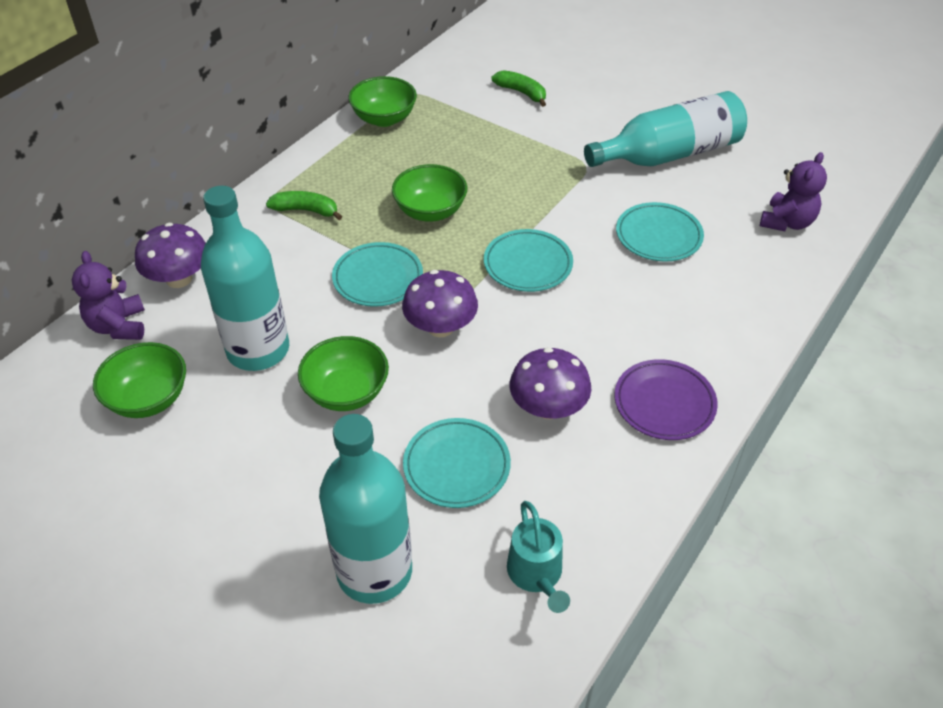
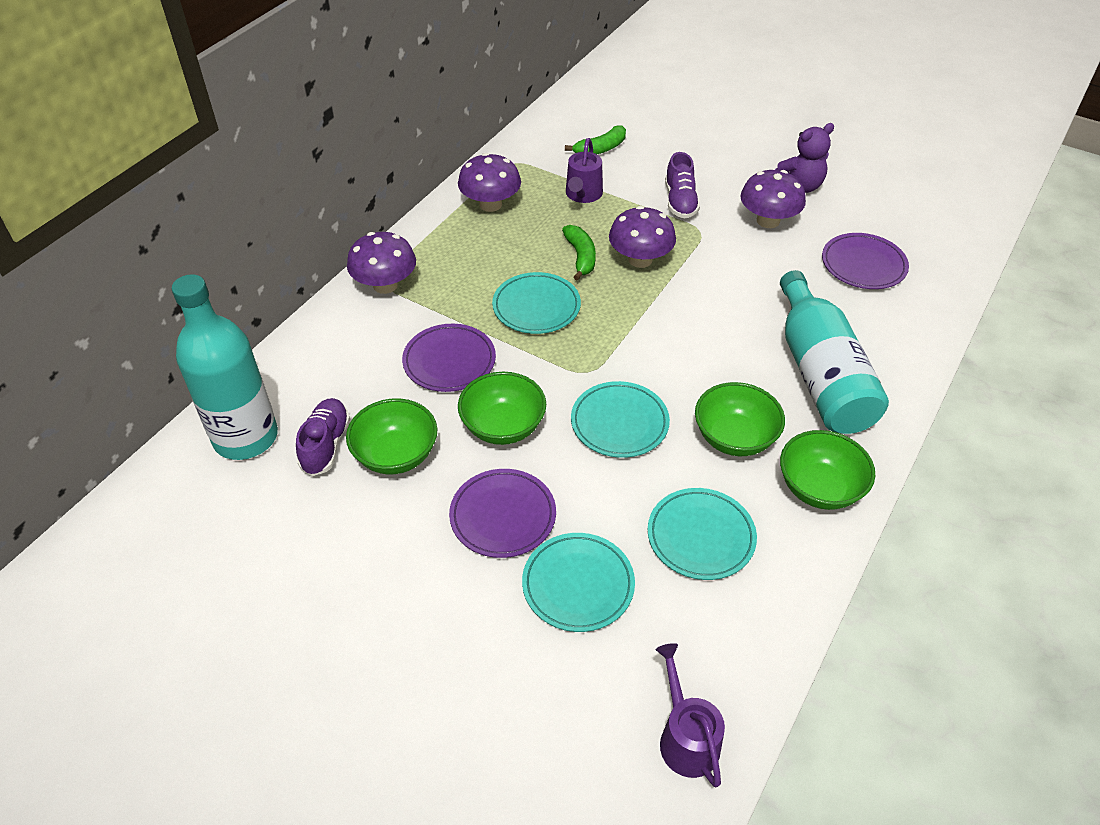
purple mushroom: 3 -> 4
purple plate: 1 -> 3
purple shoe: 0 -> 2
purple teddy bear: 2 -> 1
purple watering can: 0 -> 2
turquoise bottle: 3 -> 2
turquoise watering can: 1 -> 0

